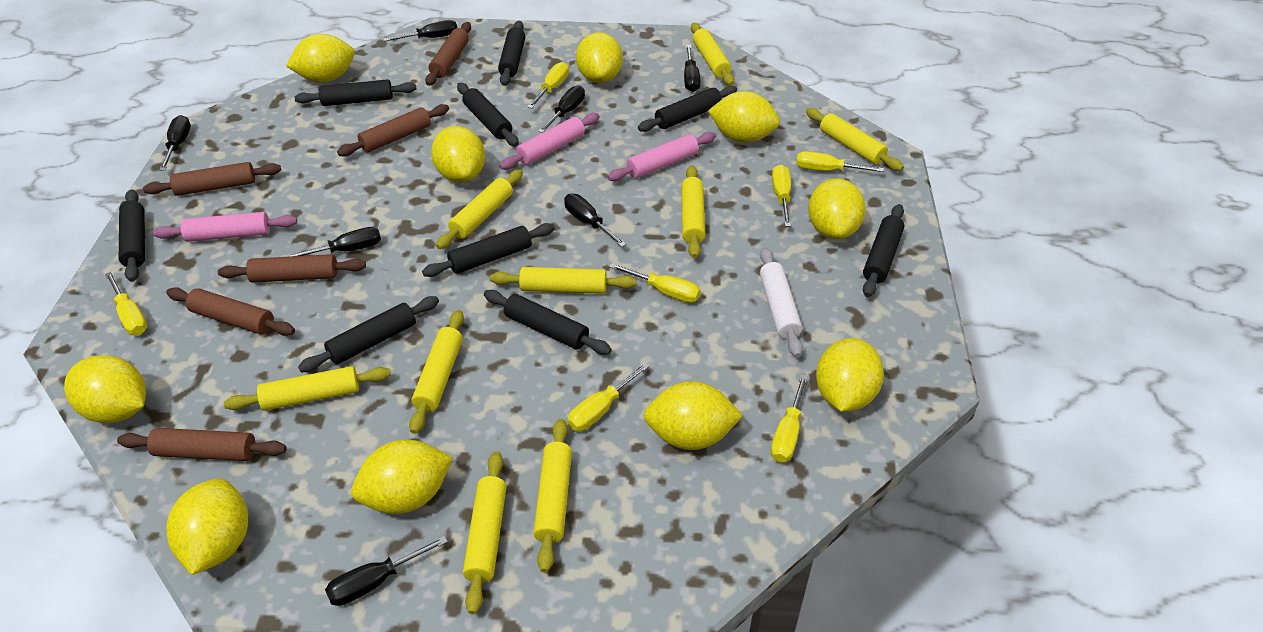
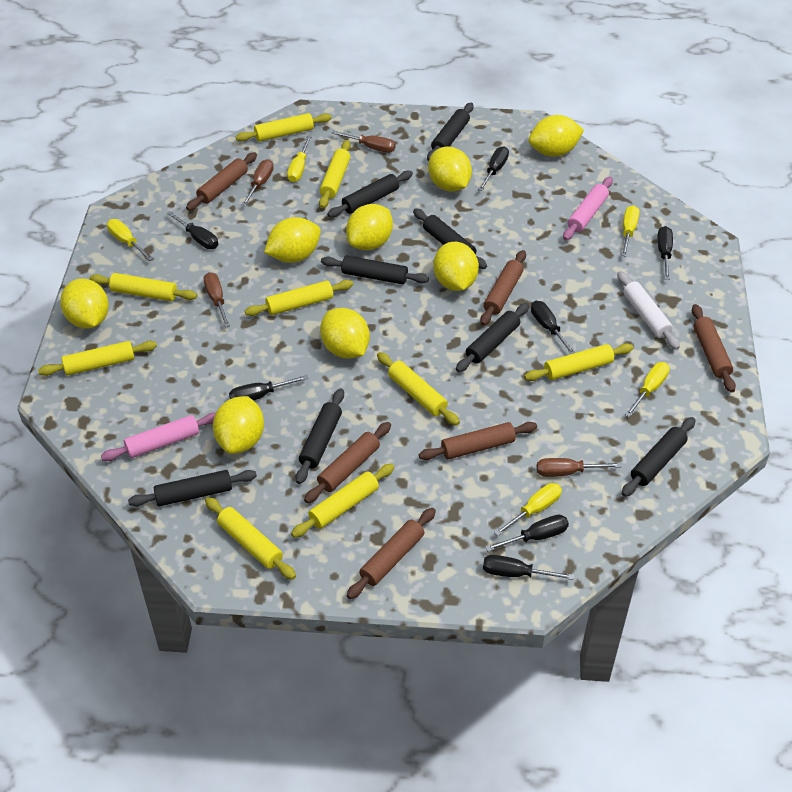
black rolling pin: 9 -> 8
brown screwdriver: 0 -> 4
pink rolling pin: 3 -> 2
yellow lemon: 10 -> 8
yellow screwdriver: 7 -> 5

